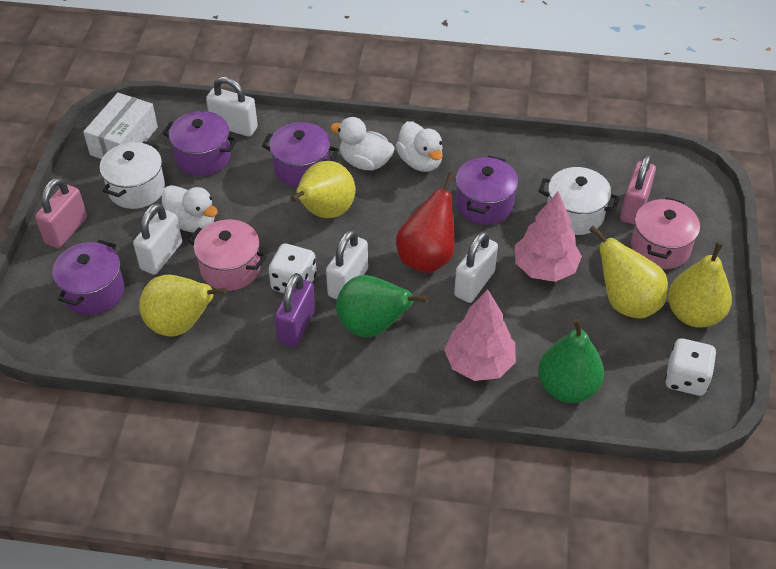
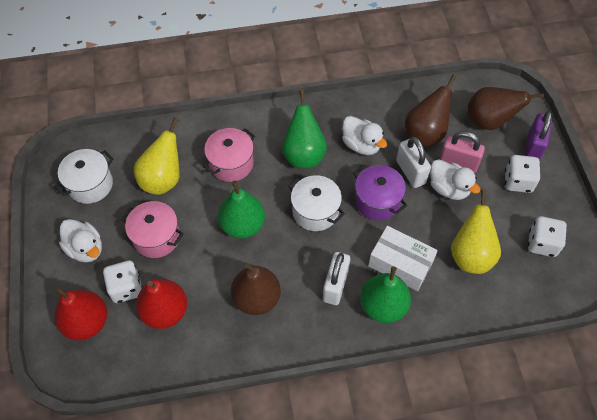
brown pear: 0 -> 3
green pear: 2 -> 3
pink padlock: 2 -> 1
pink tree: 2 -> 0
purple pot: 4 -> 1
red pear: 1 -> 2
white dice: 2 -> 3
white padlock: 4 -> 2
yellow pear: 4 -> 2

